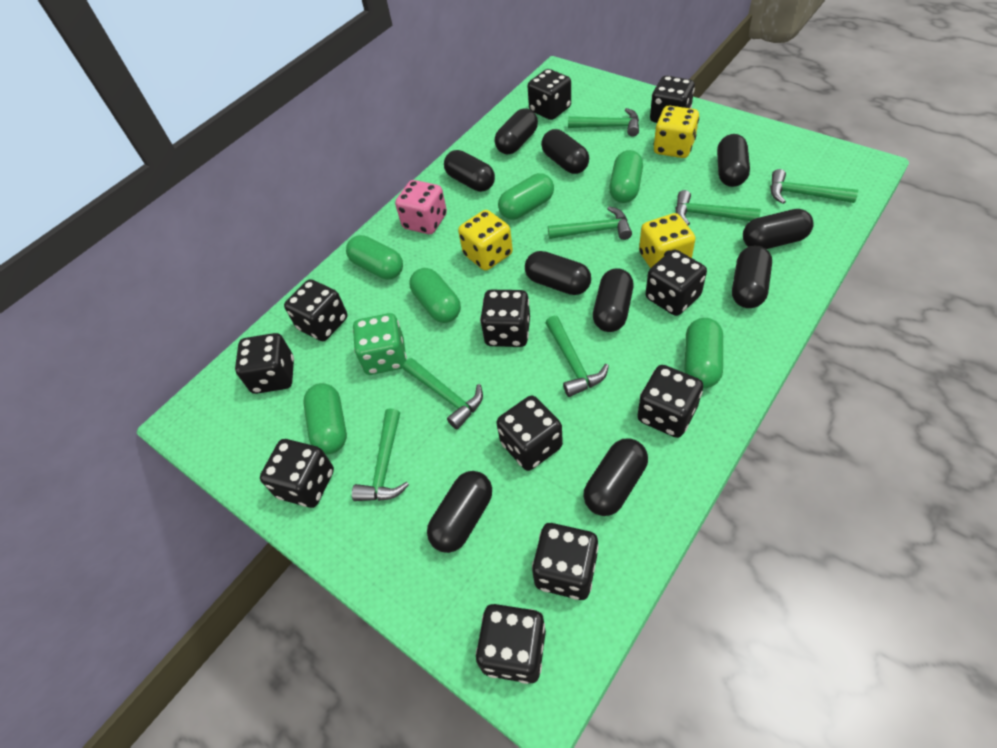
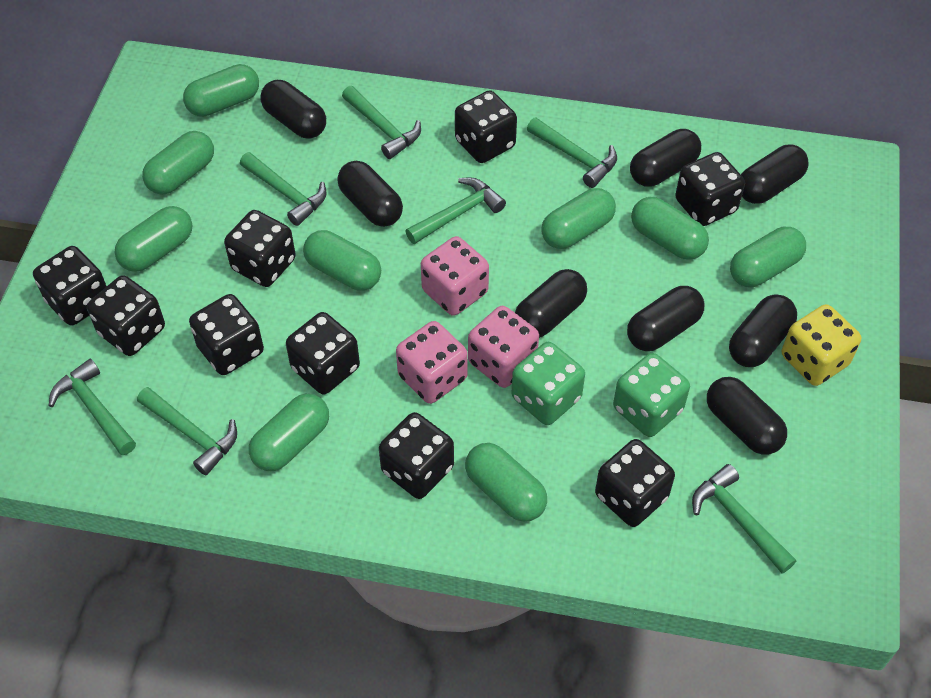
black capsule: 10 -> 8
black dice: 11 -> 9
green capsule: 6 -> 9
green dice: 1 -> 2
pink dice: 1 -> 3
yellow dice: 3 -> 1

